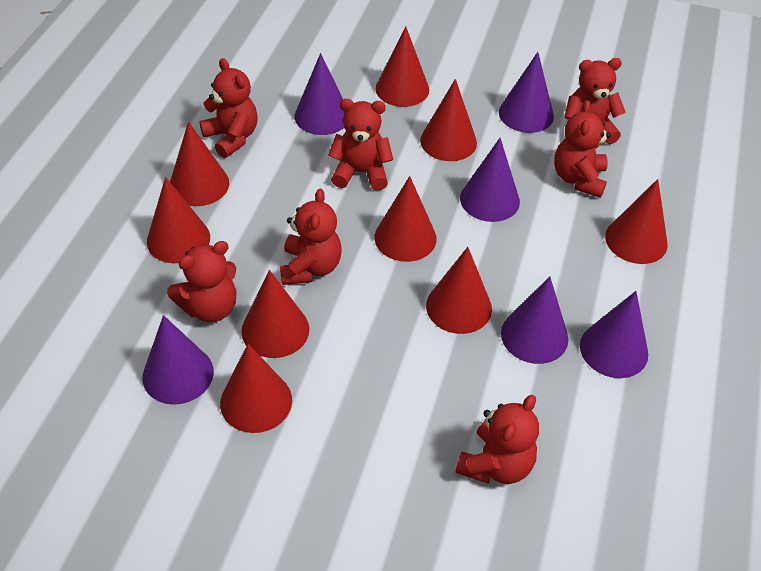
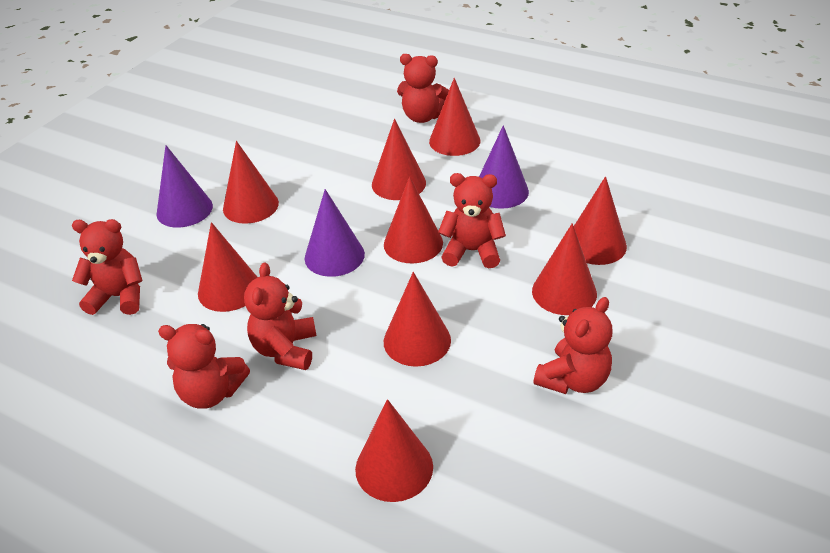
purple cone: 6 -> 3
red teddy bear: 7 -> 6

